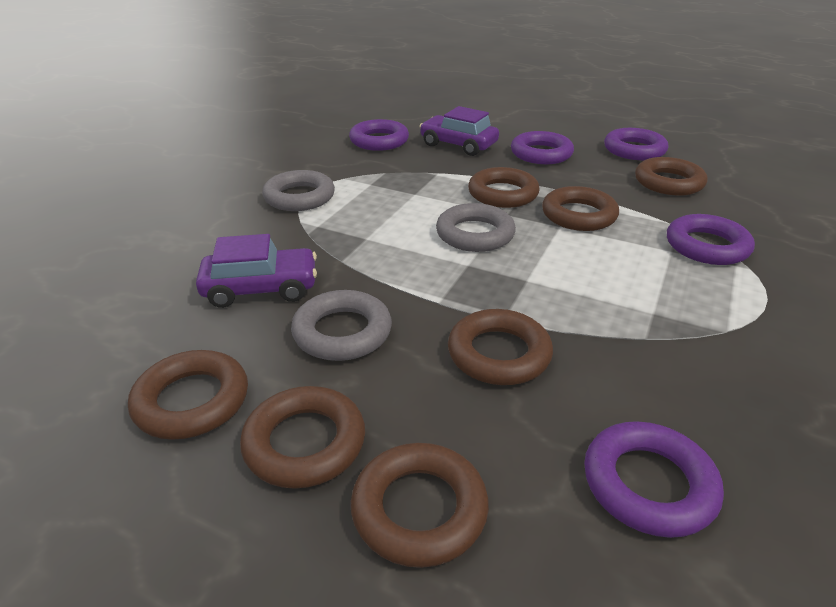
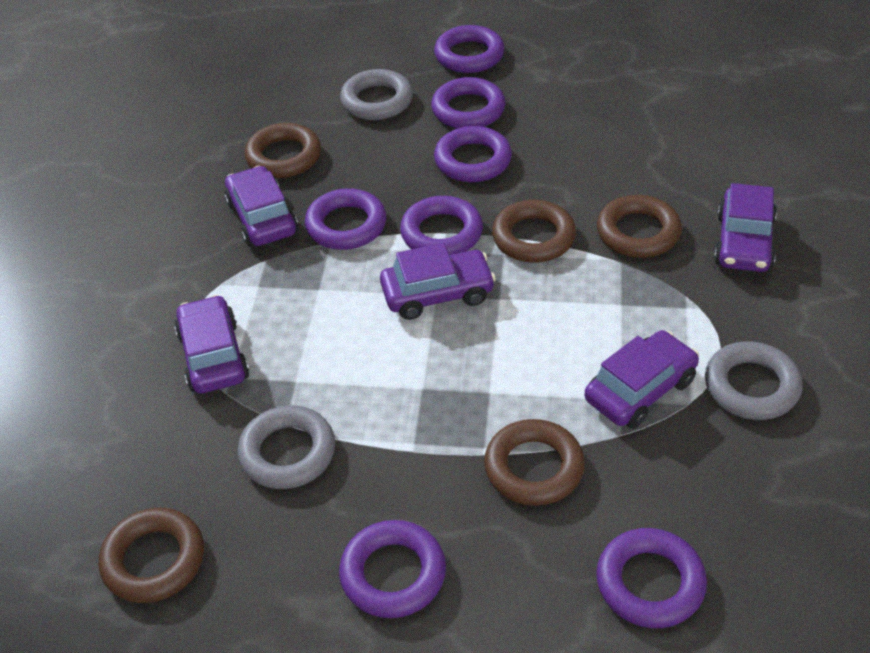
brown ring: 7 -> 5
purple car: 2 -> 5
purple ring: 5 -> 7

